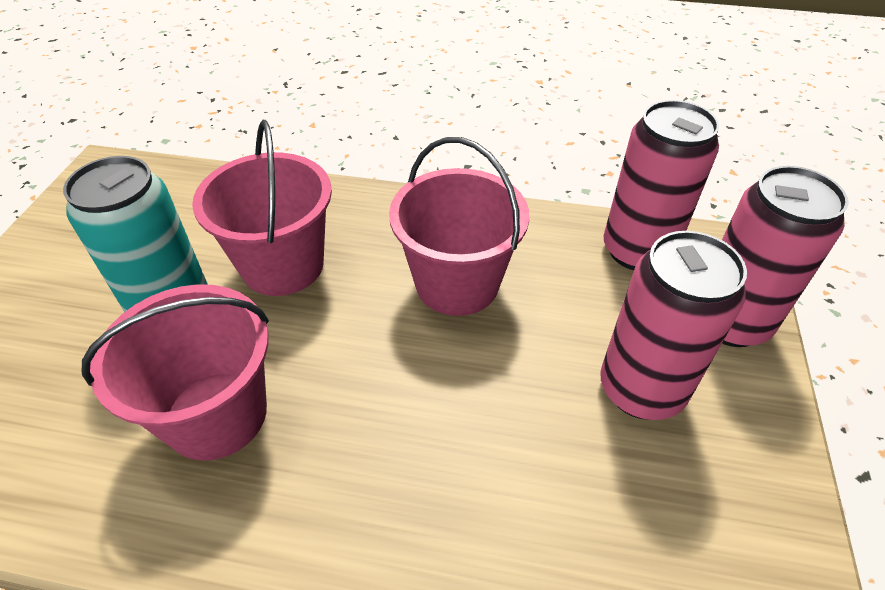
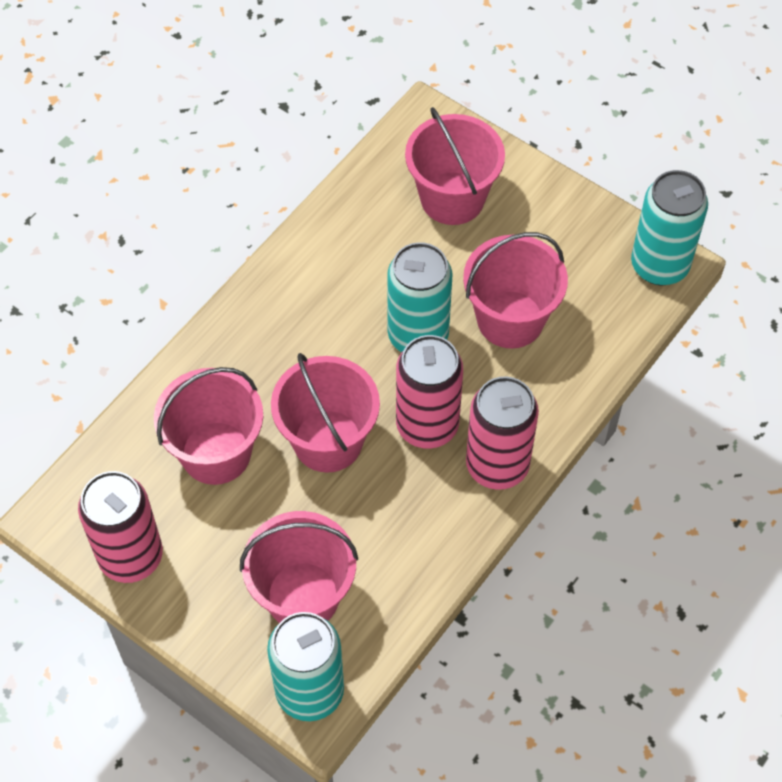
pink bucket: 3 -> 5
turquoise can: 1 -> 3

